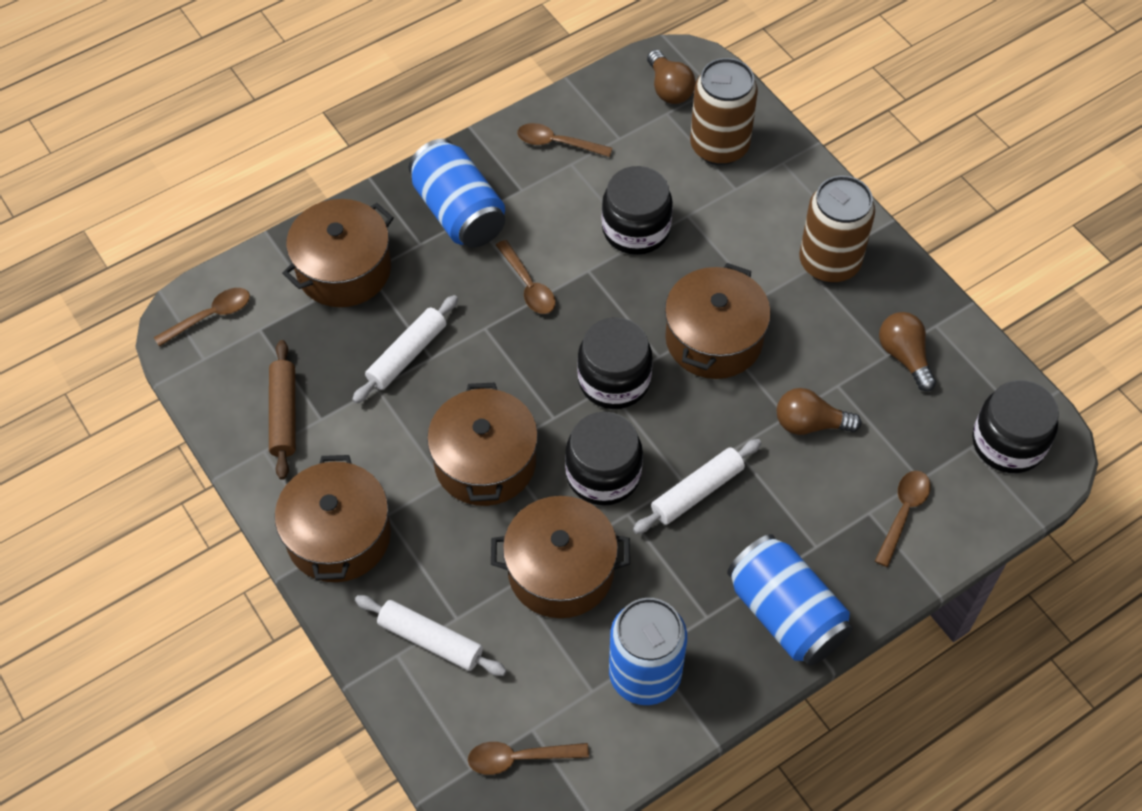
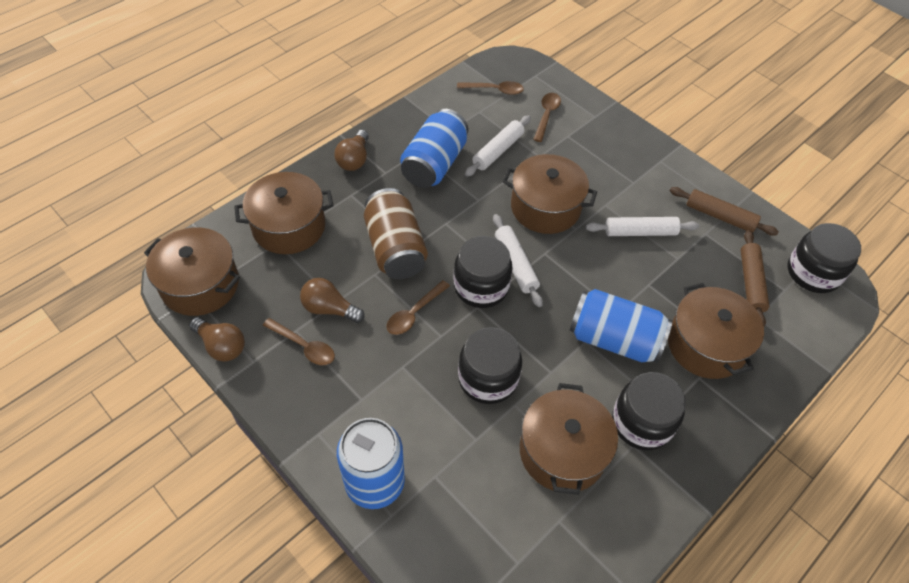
brown can: 2 -> 1
brown rolling pin: 1 -> 2
brown spoon: 5 -> 4

